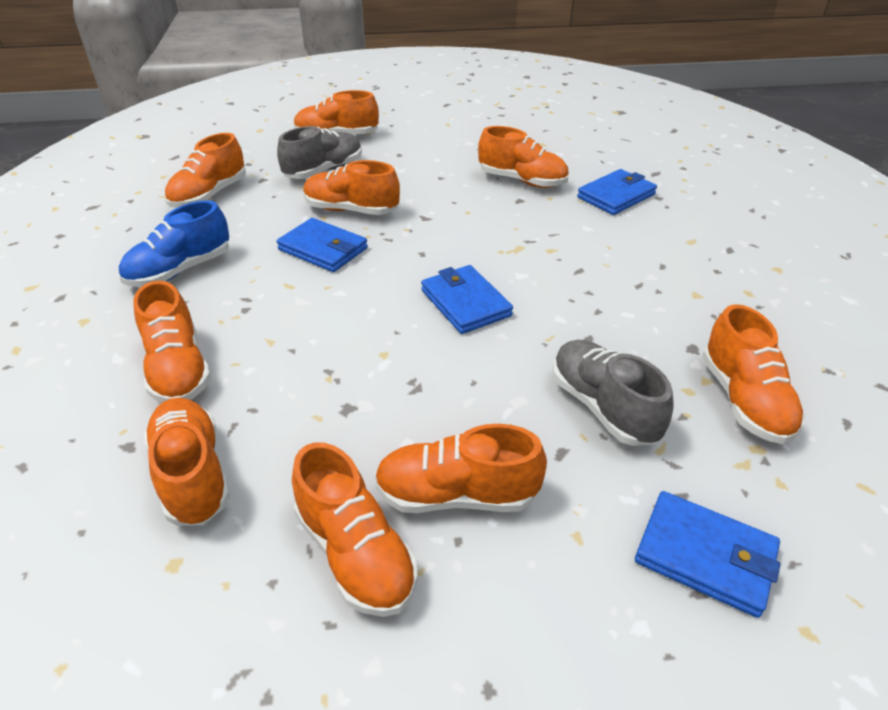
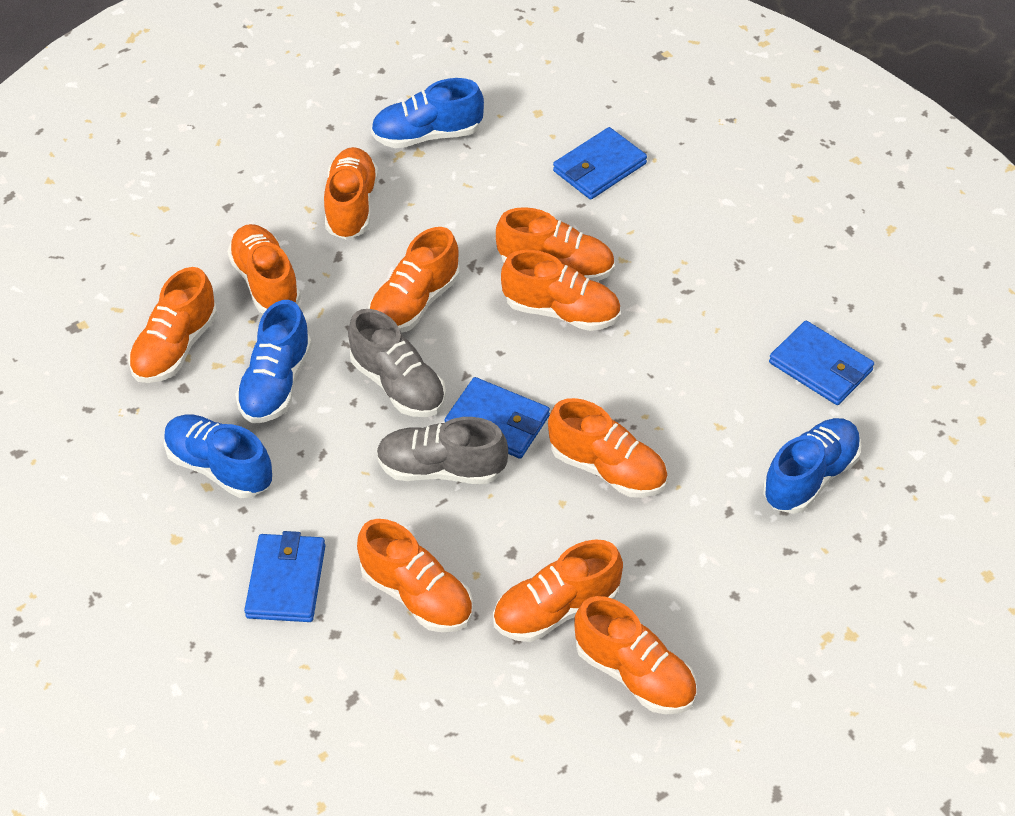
blue shoe: 1 -> 4
orange shoe: 9 -> 10

